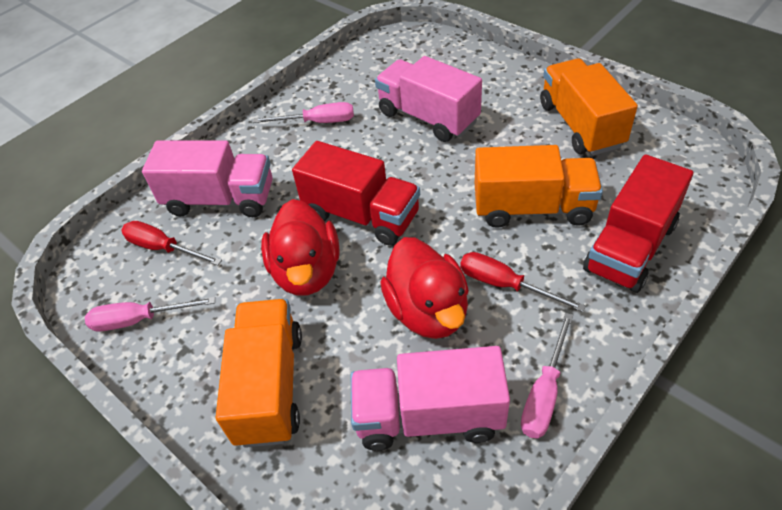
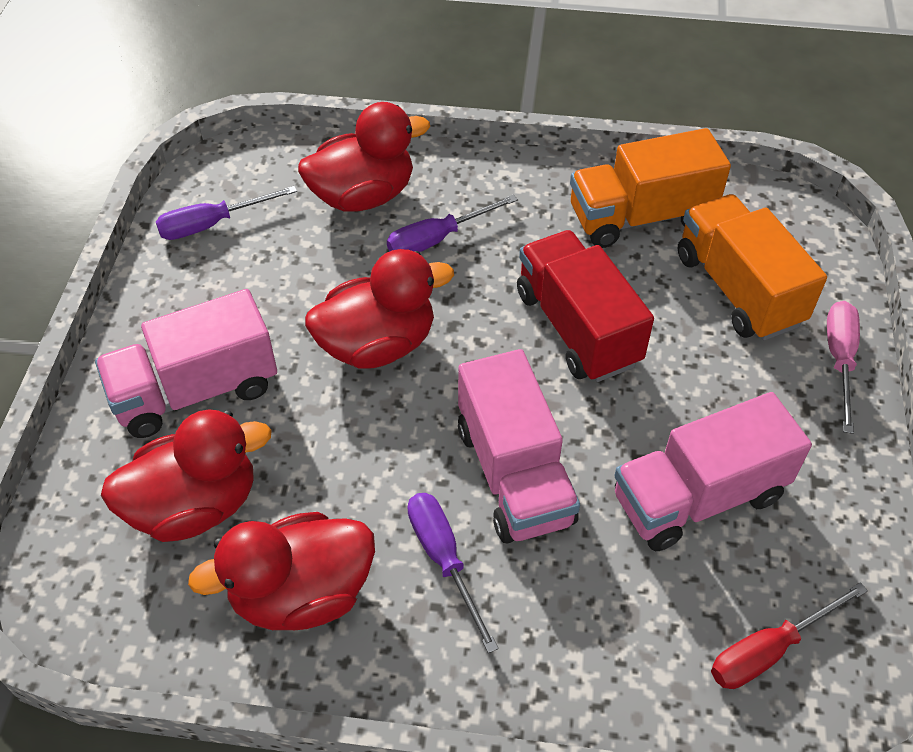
orange truck: 3 -> 2
pink screwdriver: 3 -> 1
purple screwdriver: 0 -> 3
red duck: 2 -> 4
red screwdriver: 2 -> 1
red truck: 2 -> 1

